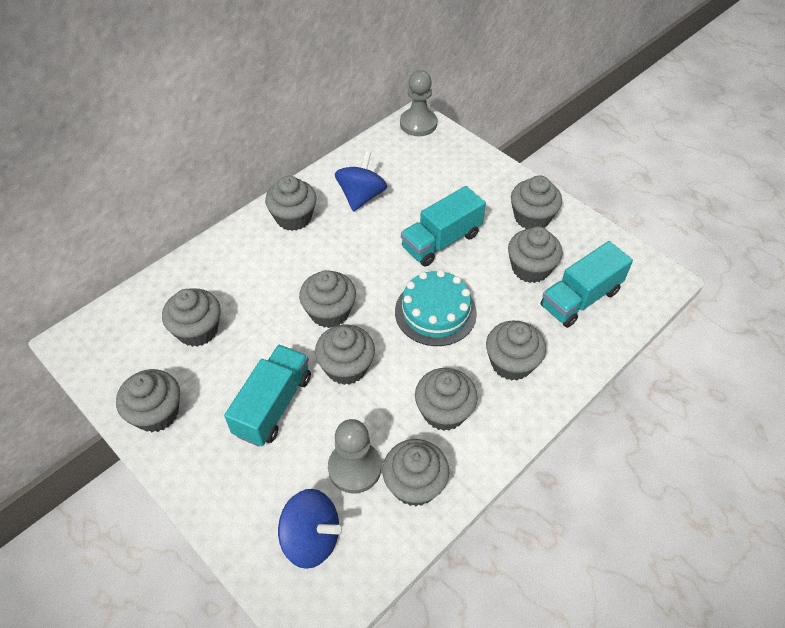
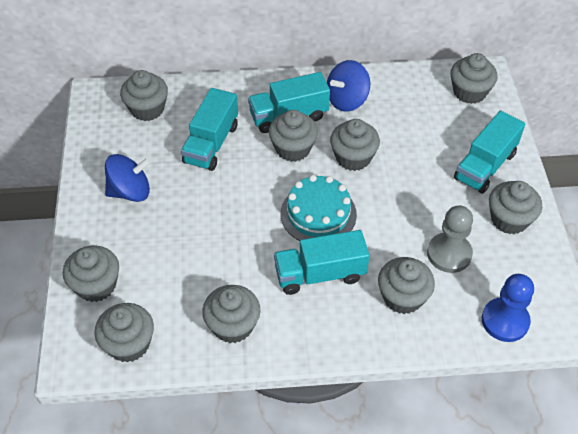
blue pawn: 0 -> 1
grey cupcake: 10 -> 9
grey pawn: 2 -> 1
turquoise truck: 3 -> 4

